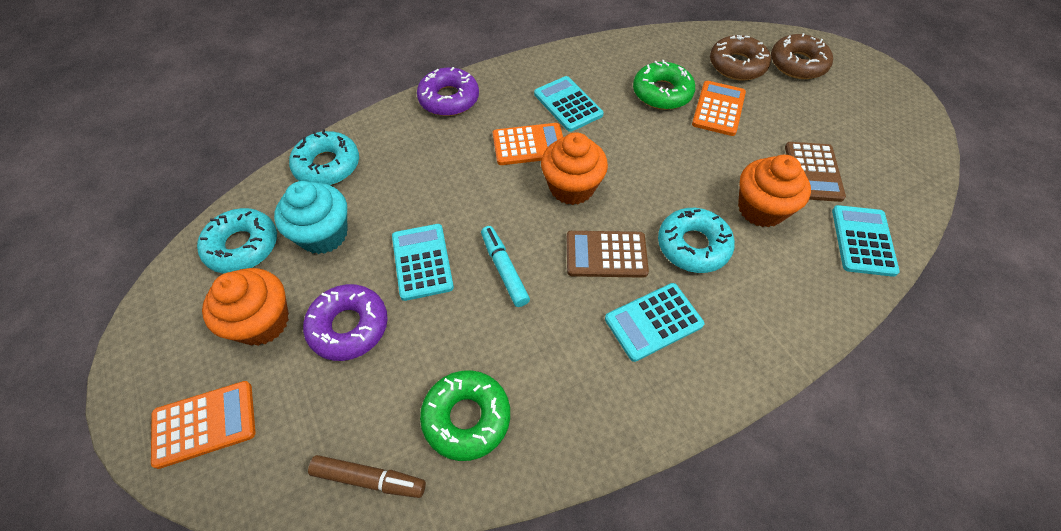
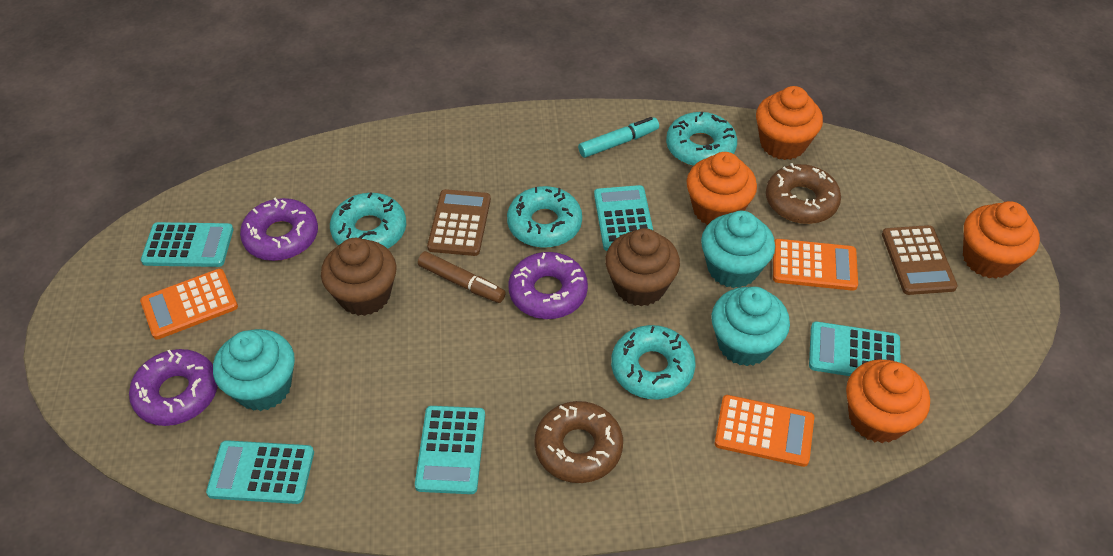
brown cupcake: 0 -> 2
green donut: 2 -> 0
orange cupcake: 3 -> 4
purple donut: 2 -> 3
turquoise calculator: 4 -> 5
turquoise cupcake: 1 -> 3
turquoise donut: 3 -> 4

